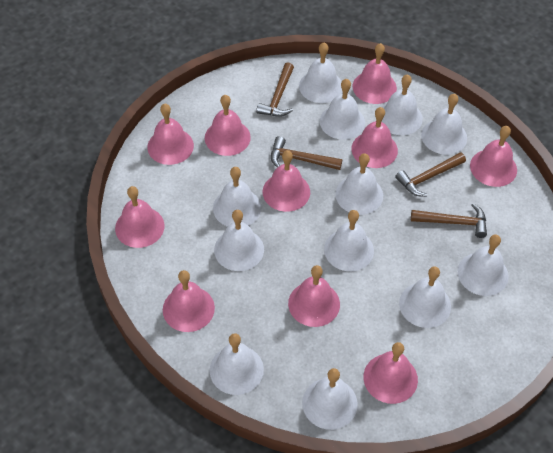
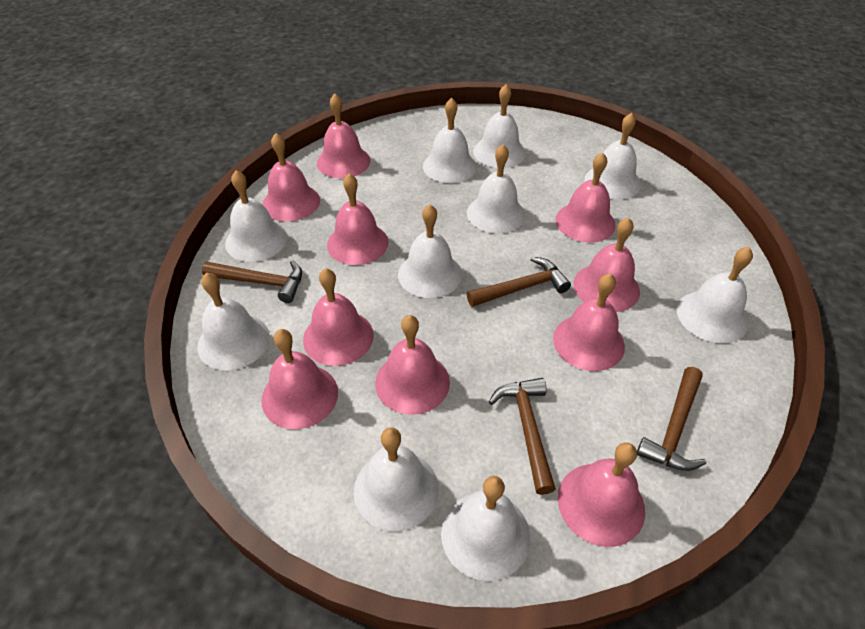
white bell: 12 -> 10

